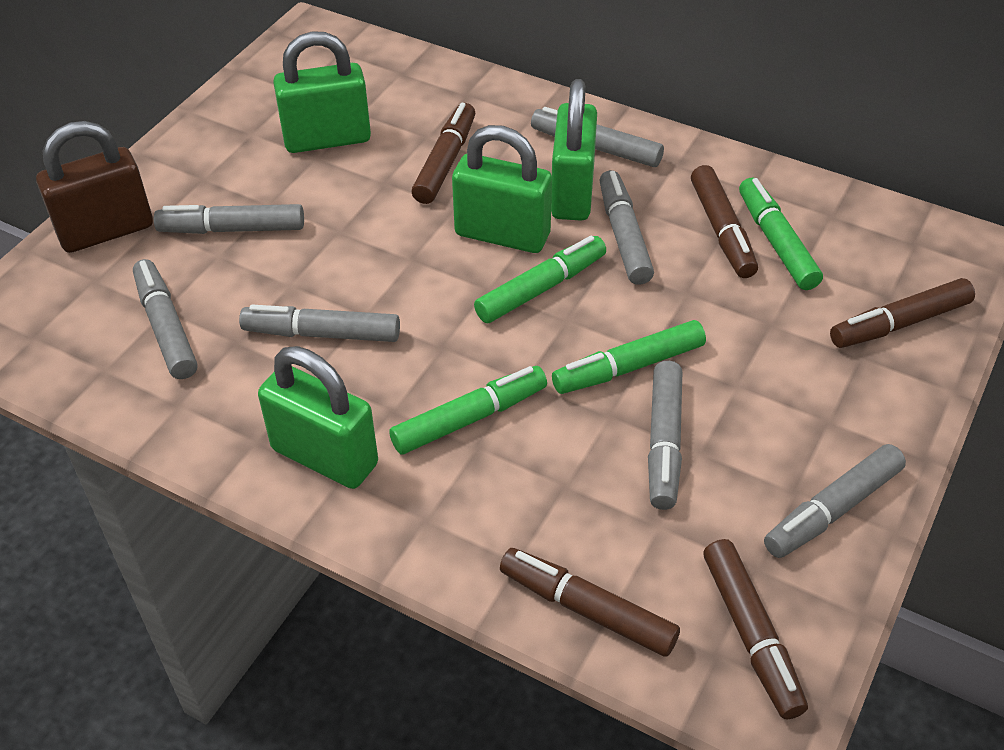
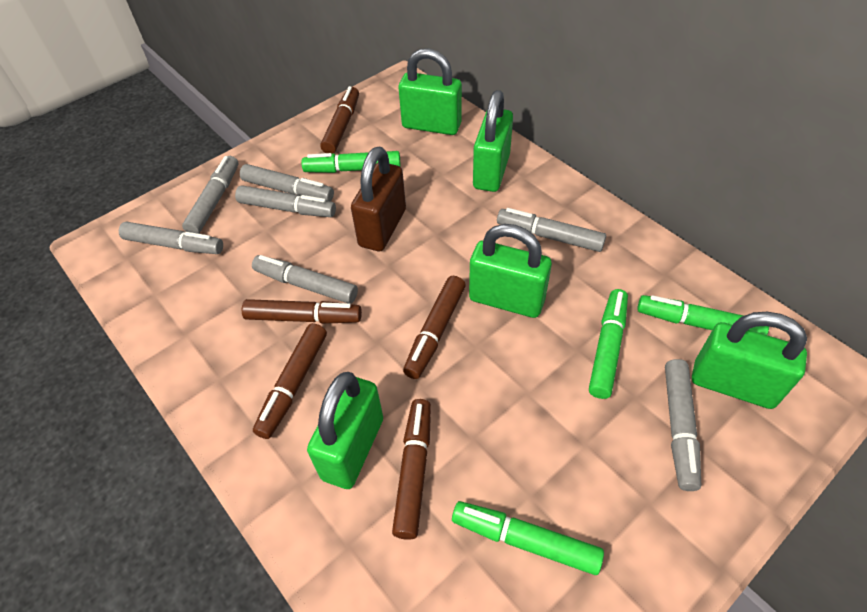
green padlock: 4 -> 5

